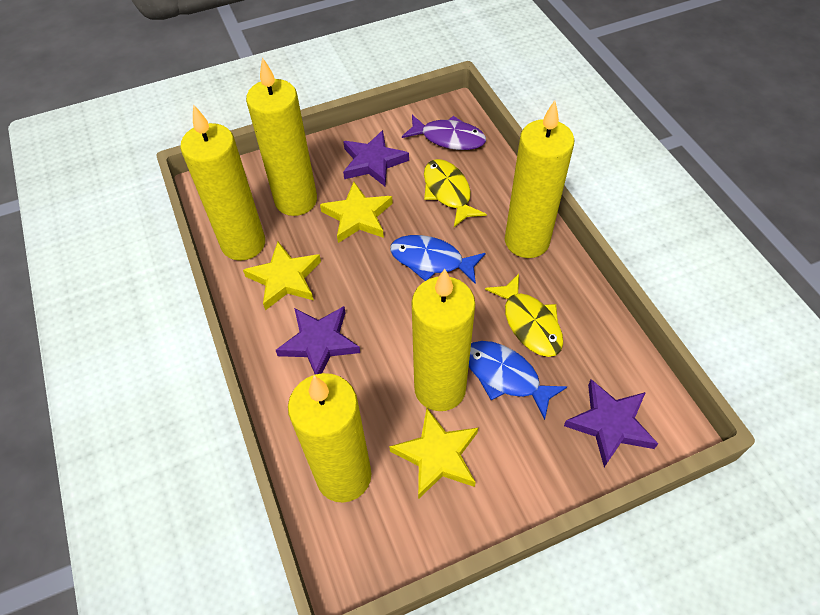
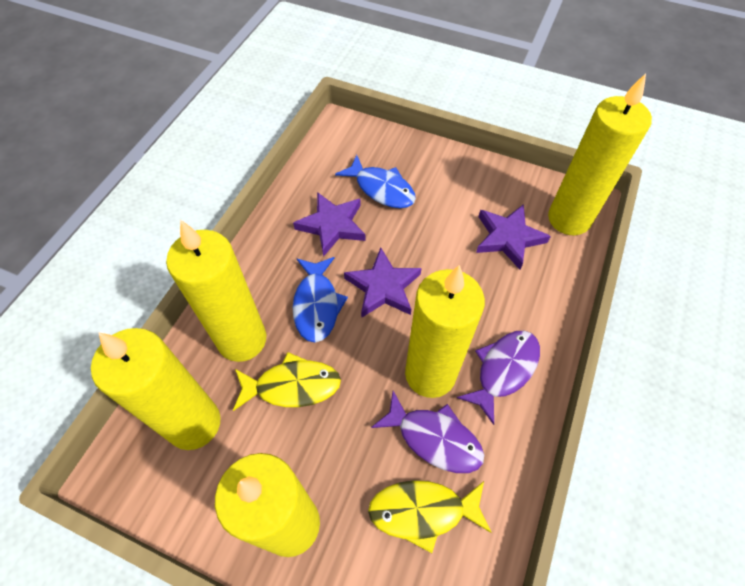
purple fish: 1 -> 2
yellow star: 3 -> 0

